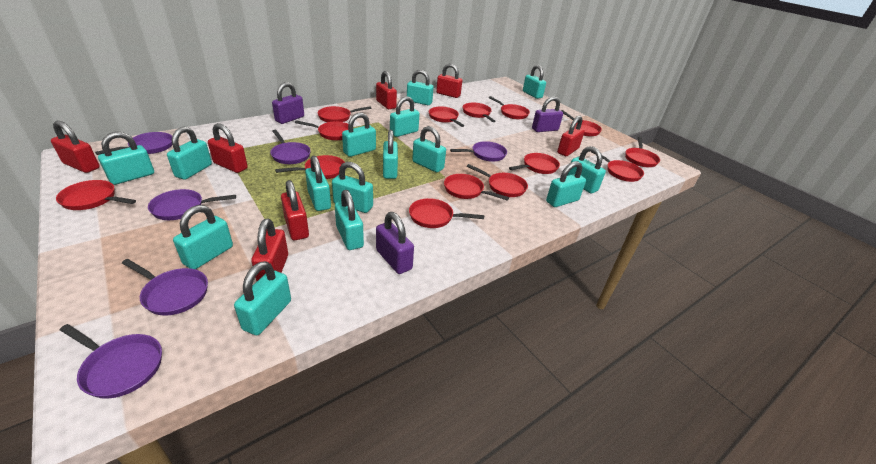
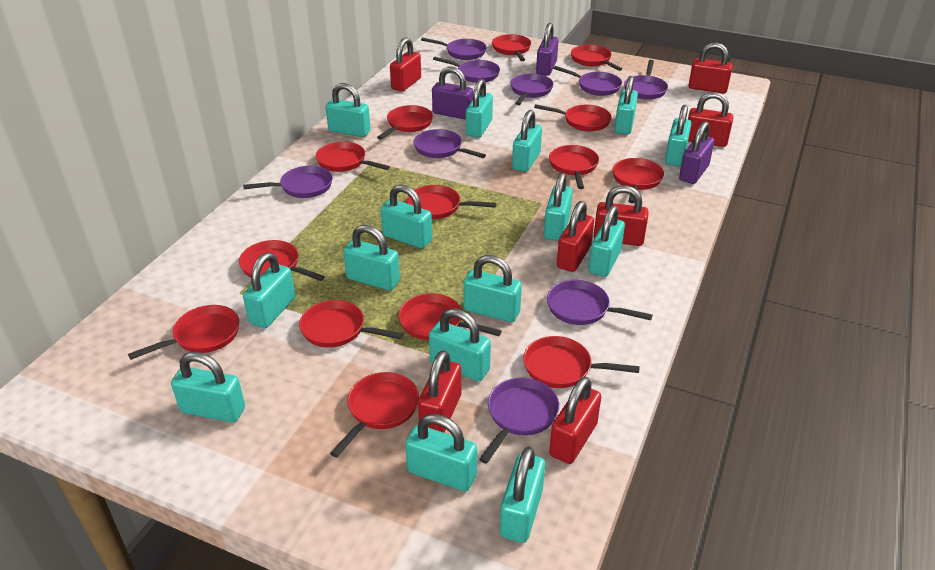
purple pan: 6 -> 9

